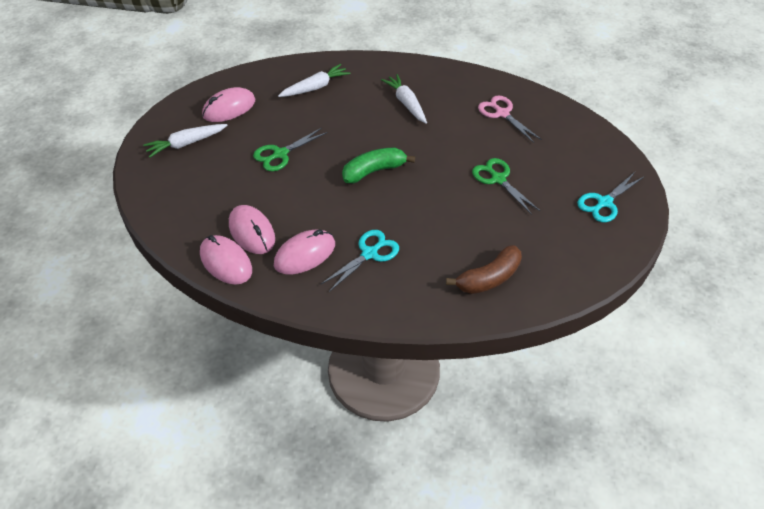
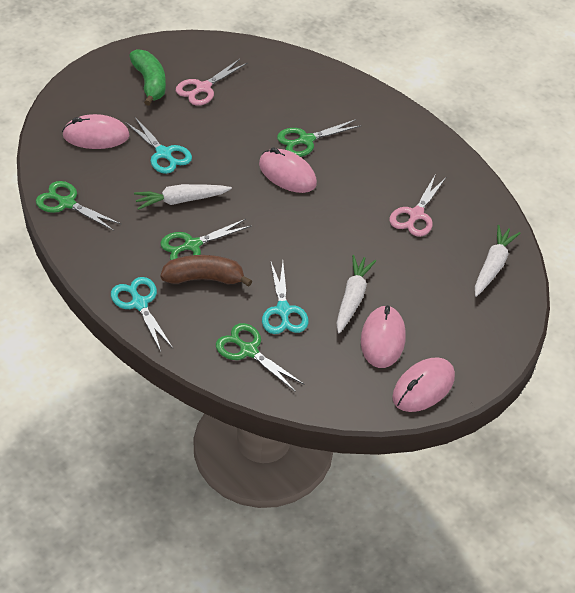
green scissors: 2 -> 4
pink scissors: 1 -> 2
turquoise scissors: 2 -> 3

